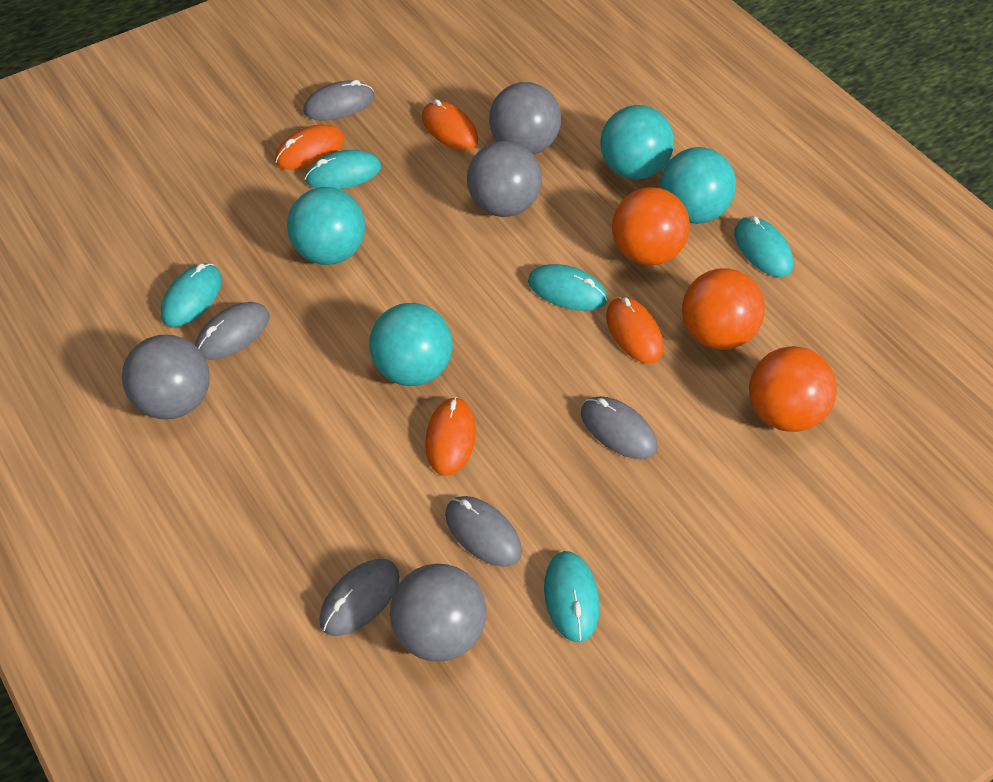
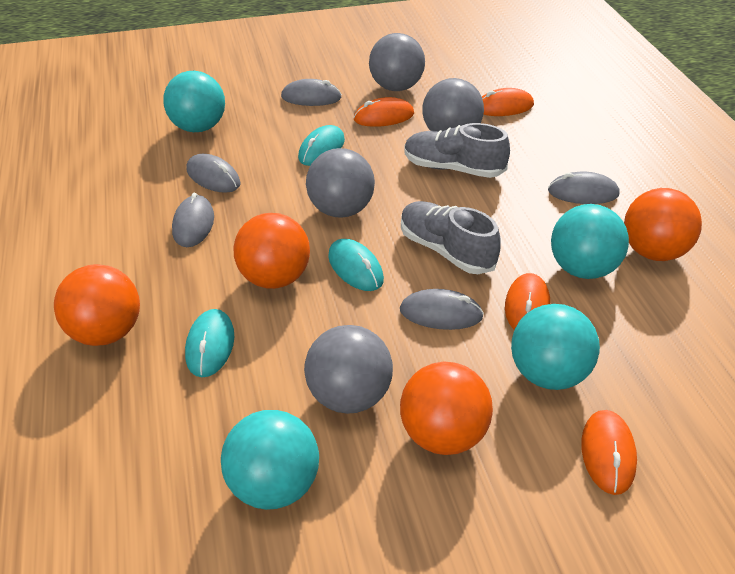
grey shoe: 0 -> 2
orange ball: 3 -> 4
turquoise mouse: 5 -> 3

